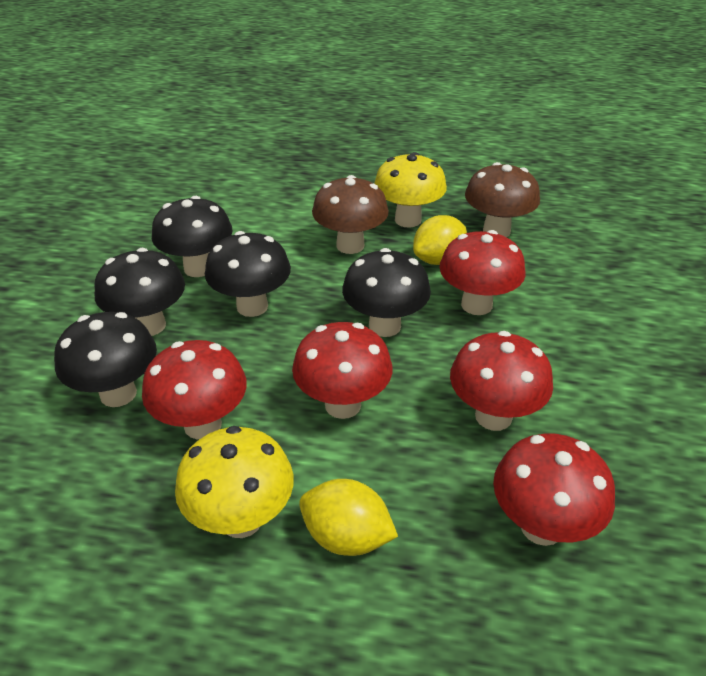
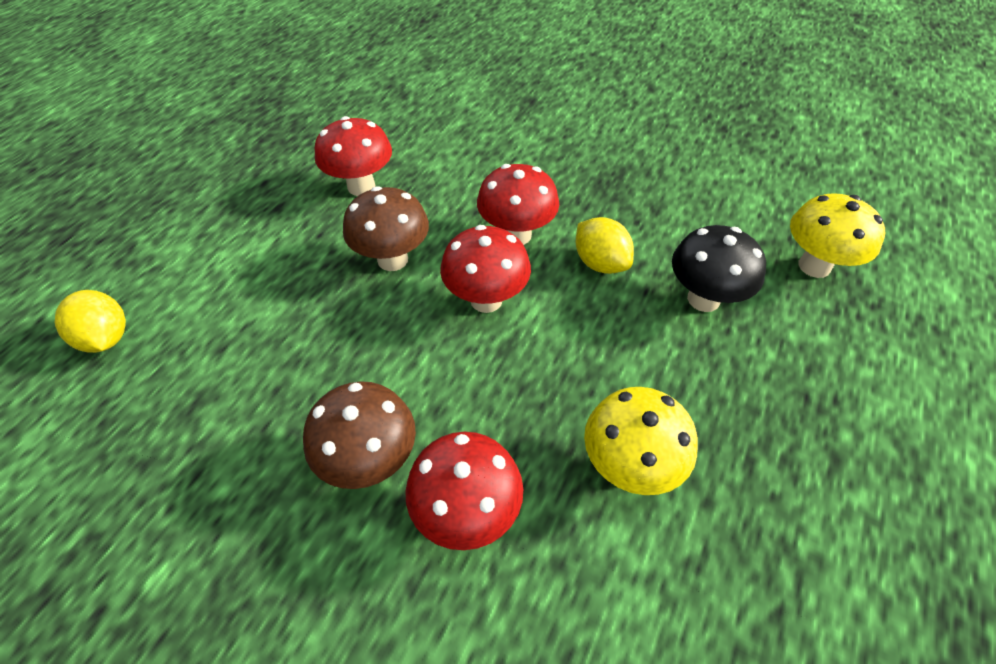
black mushroom: 5 -> 1
red mushroom: 5 -> 4

